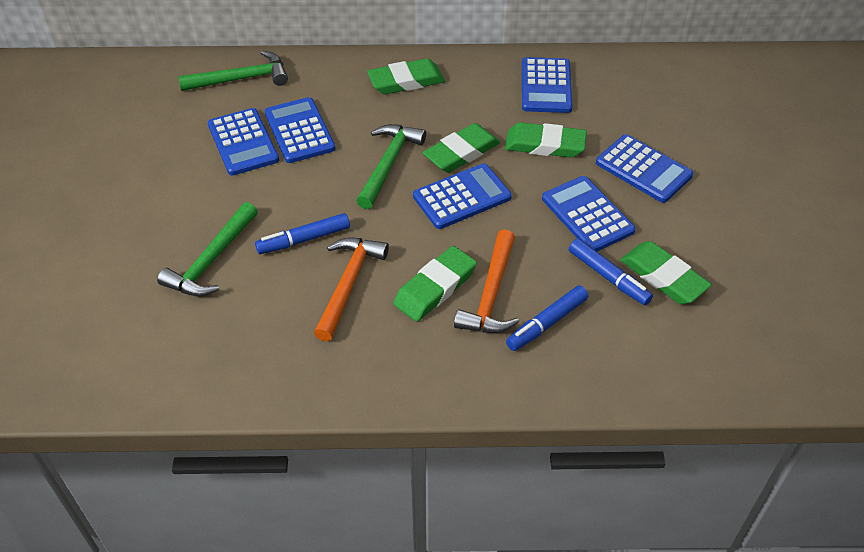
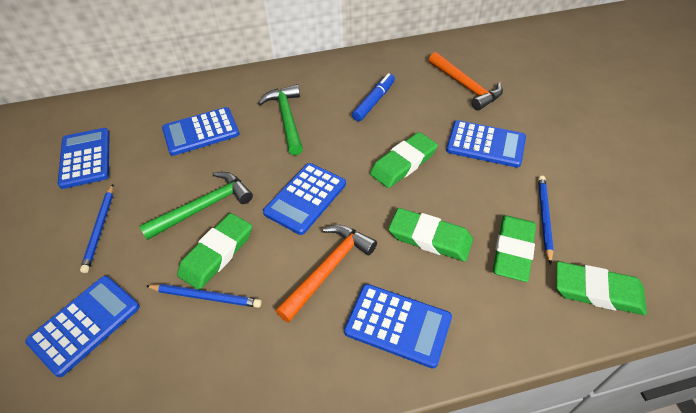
blue marker: 3 -> 1
blue pencil: 0 -> 3
green hammer: 3 -> 2

